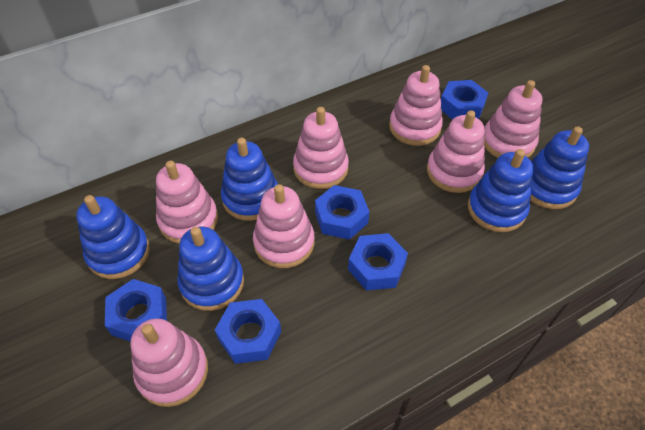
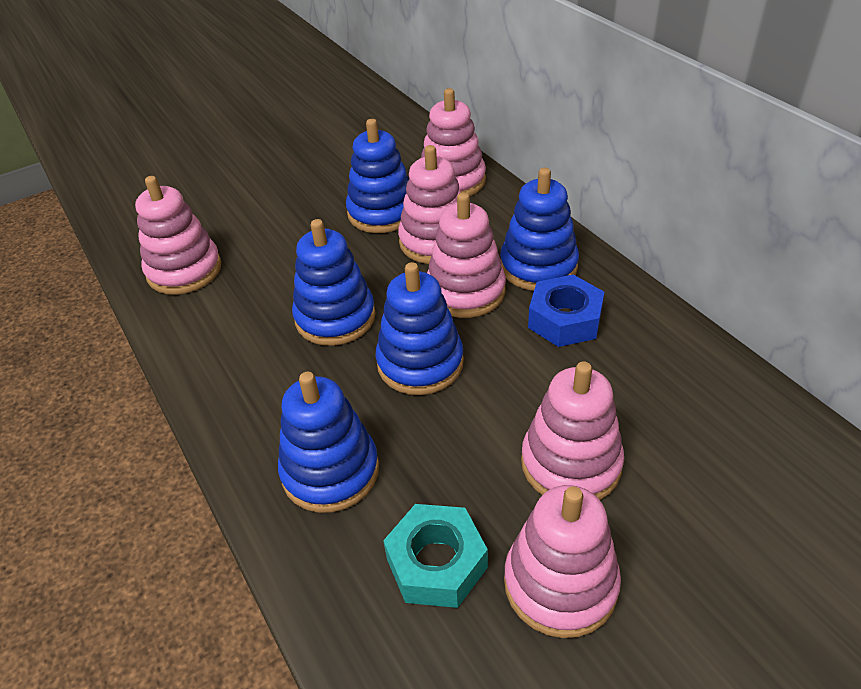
blue nut: 5 -> 1
pink stacking toy: 7 -> 6
turquoise nut: 0 -> 1

